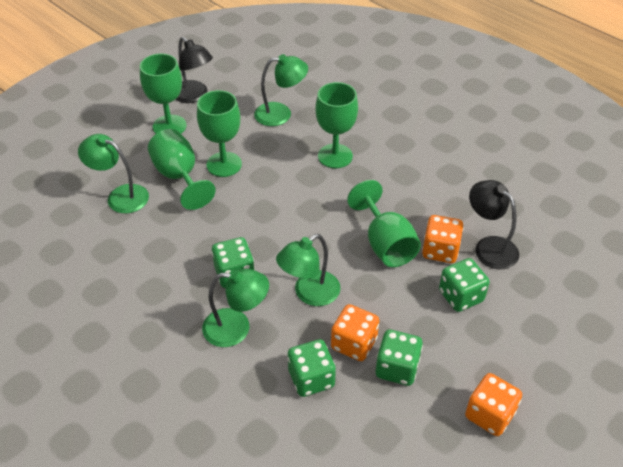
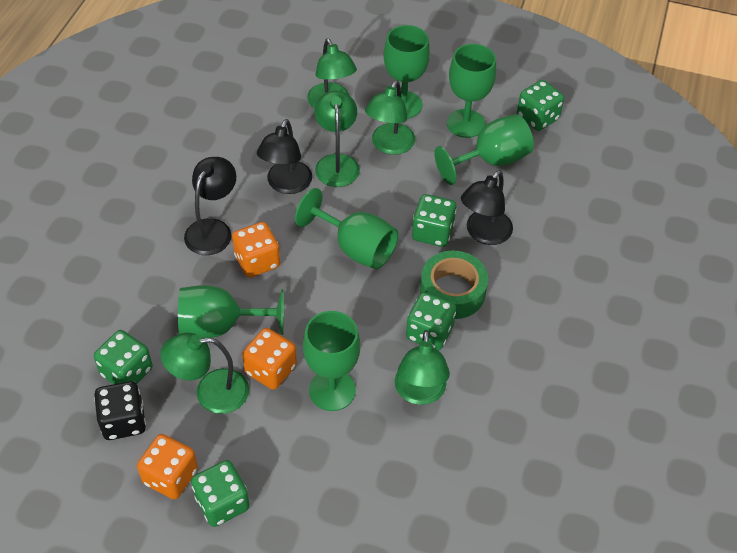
black dice: 0 -> 1
black lamp: 2 -> 3
green dice: 4 -> 5
green goblet: 5 -> 6
green lamp: 4 -> 5
green tape: 0 -> 1

